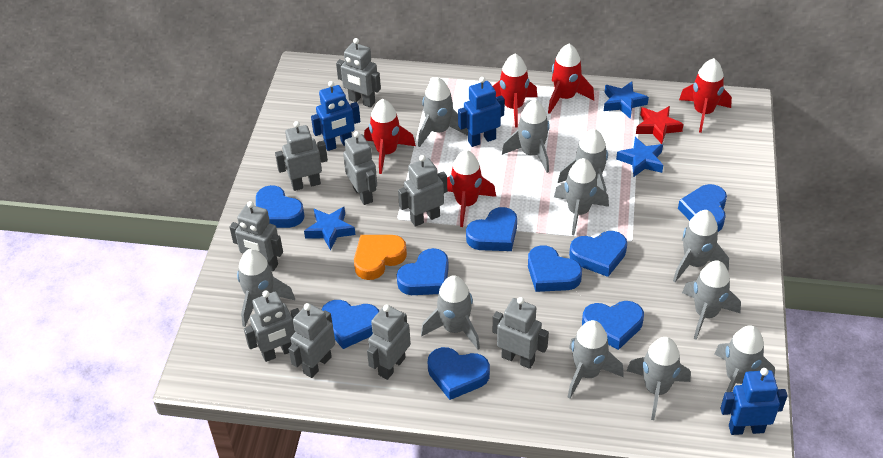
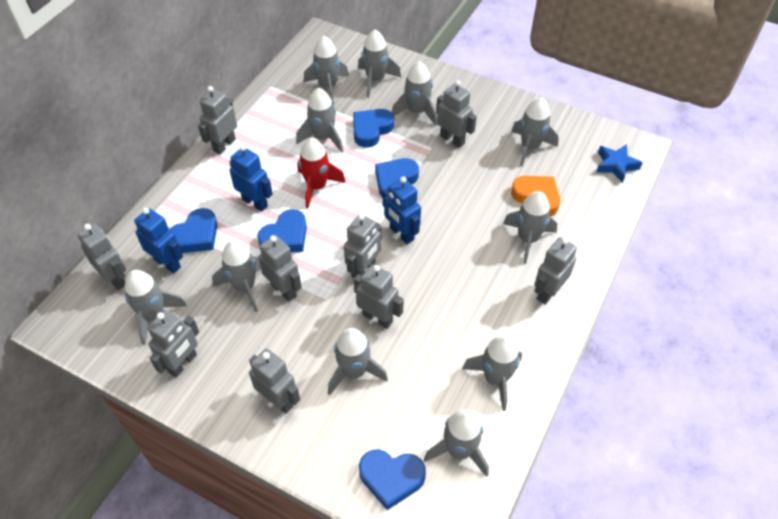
blue heart: 9 -> 5
blue star: 3 -> 1
red rocket: 5 -> 1
red star: 1 -> 0

